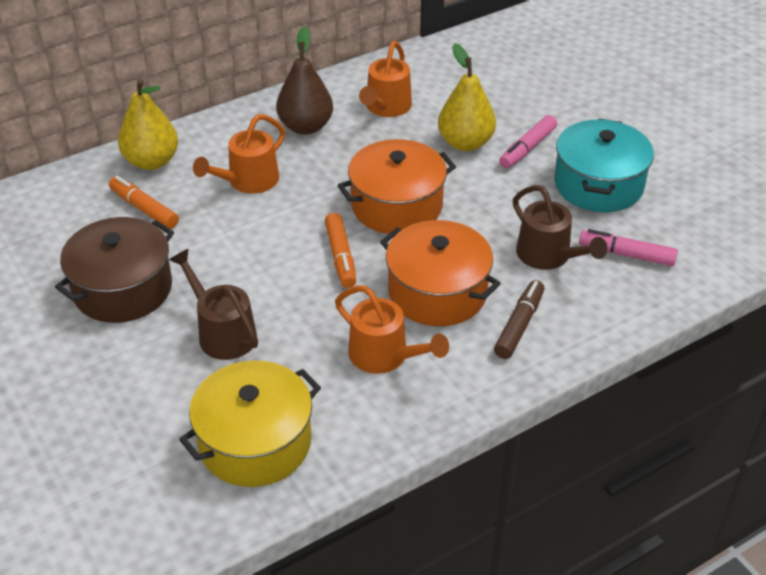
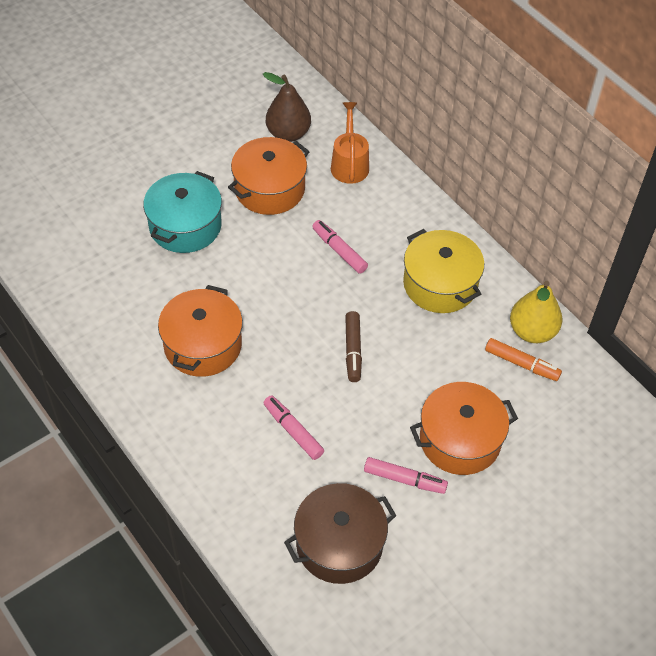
brown watering can: 2 -> 0
orange marker: 2 -> 1
orange pot: 2 -> 3
orange watering can: 3 -> 1
pink marker: 2 -> 3
yellow pear: 2 -> 1

